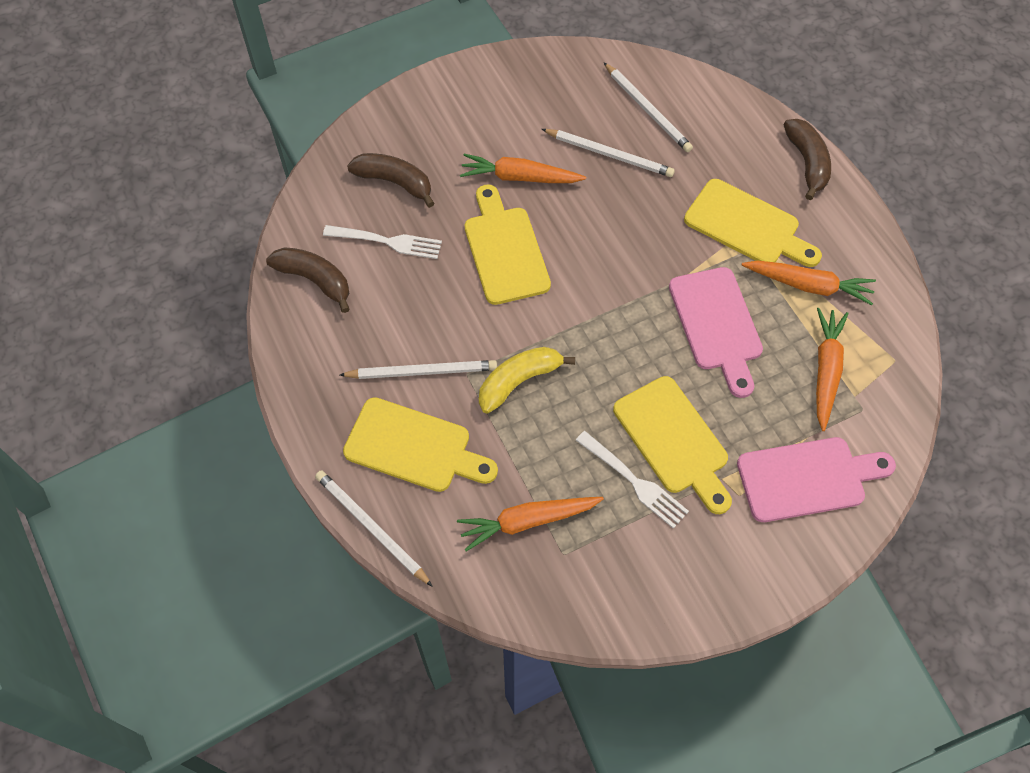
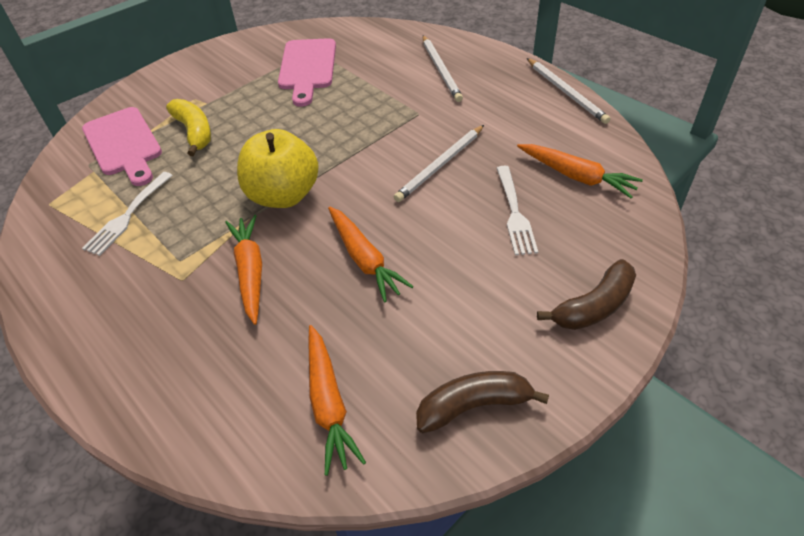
brown banana: 3 -> 2
white pencil: 4 -> 3
yellow apple: 0 -> 1
yellow cutting board: 4 -> 0

